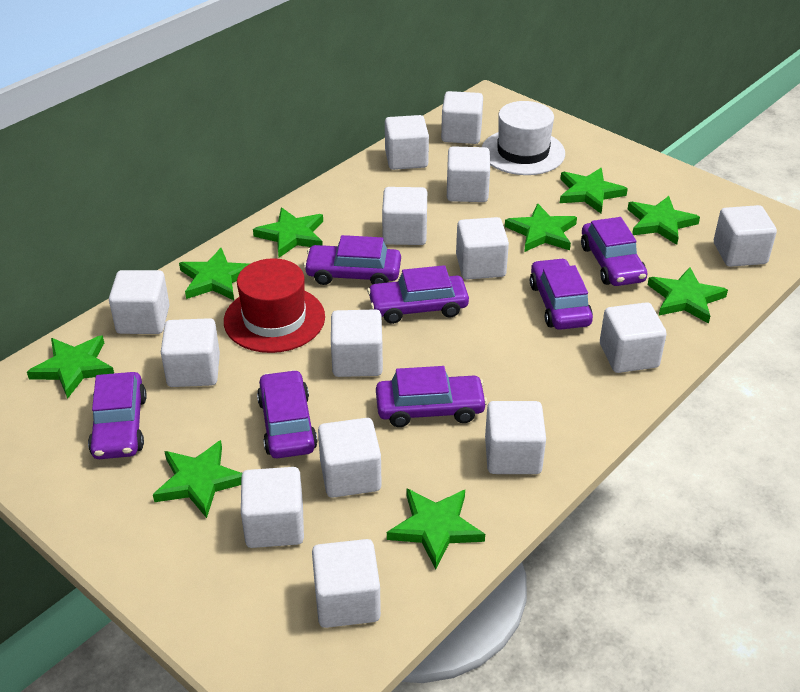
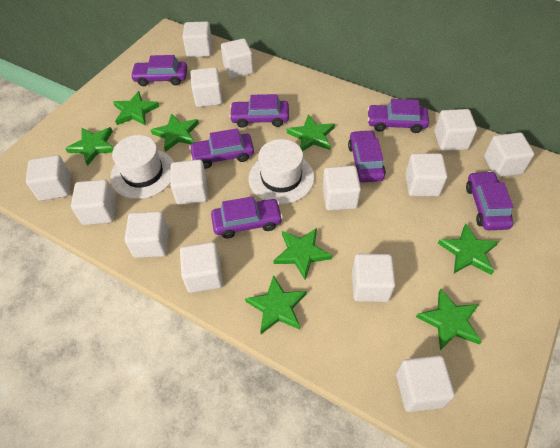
green star: 9 -> 8
red hat: 1 -> 0
white hat: 1 -> 2

